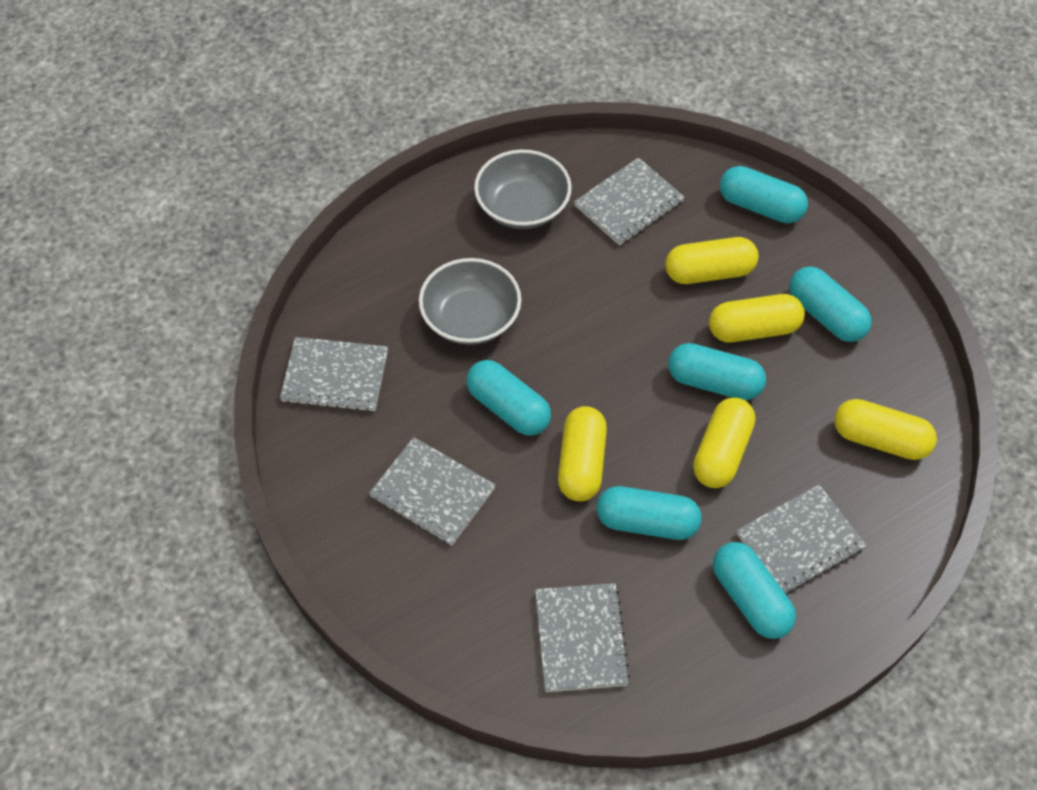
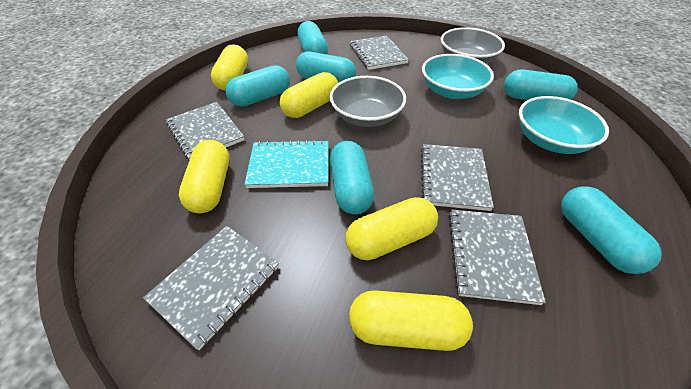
turquoise bowl: 0 -> 2
turquoise notebook: 0 -> 1

